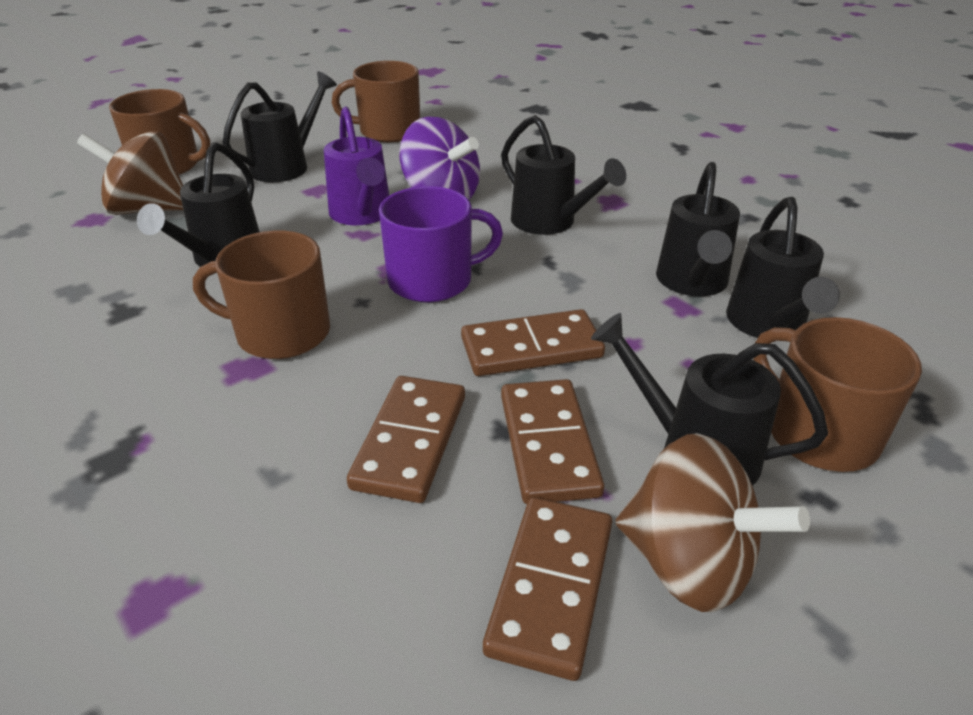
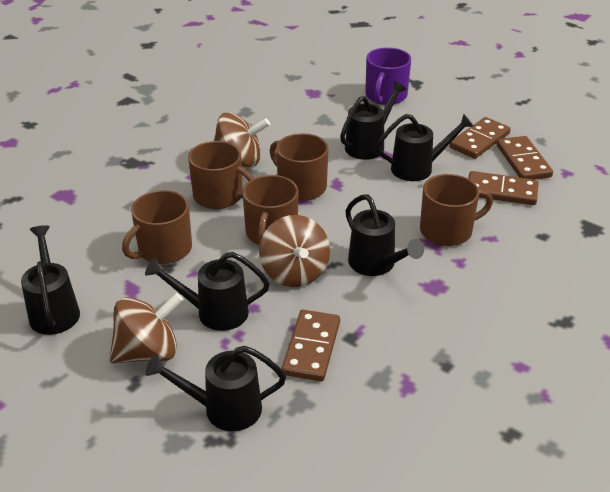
brown mug: 4 -> 5
brown spinning top: 2 -> 3
purple spinning top: 1 -> 0
purple watering can: 1 -> 0

